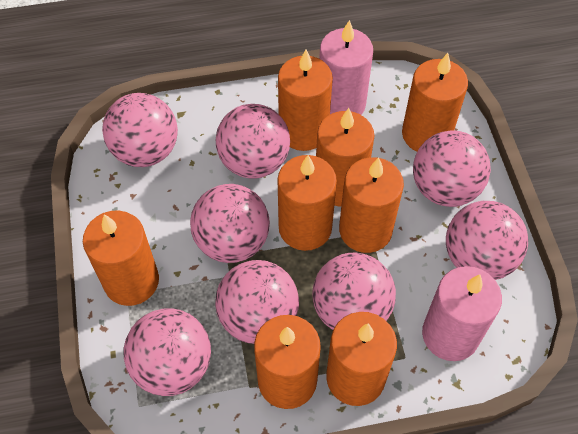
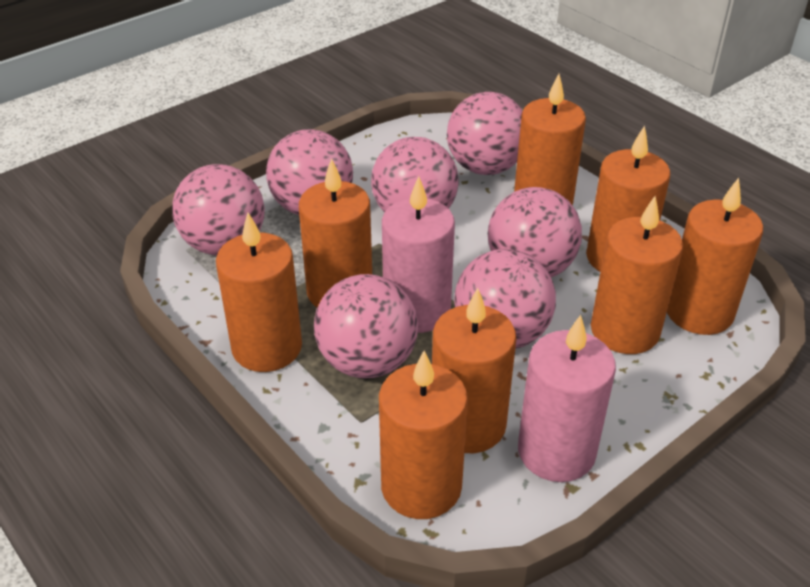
pink ball: 8 -> 7

